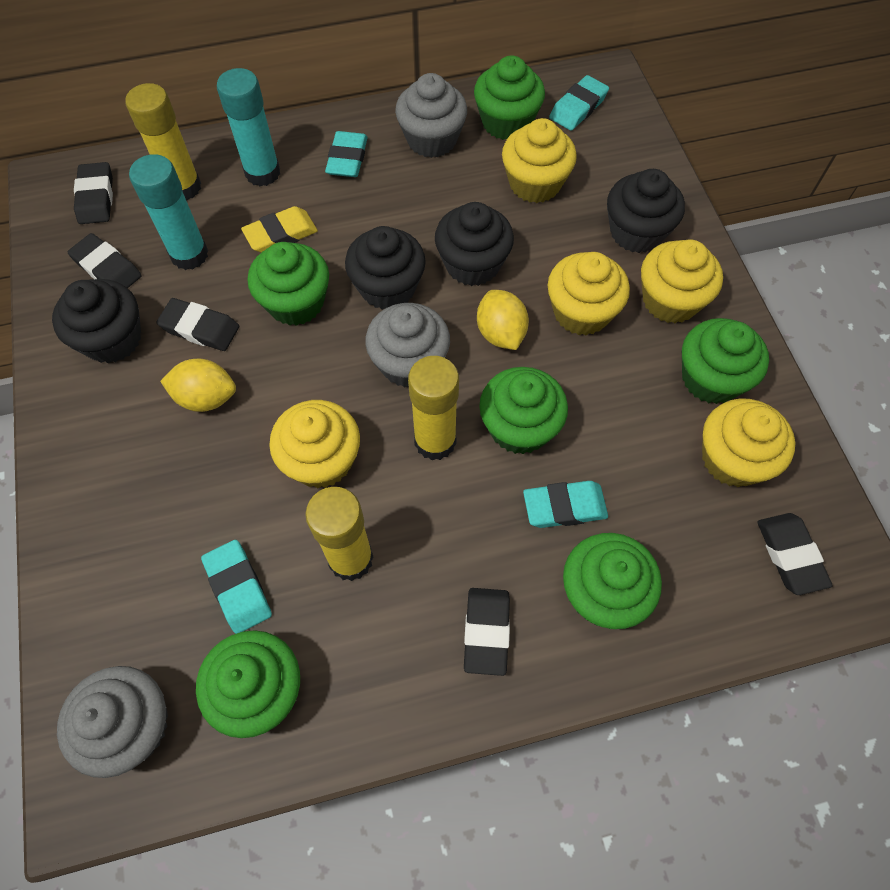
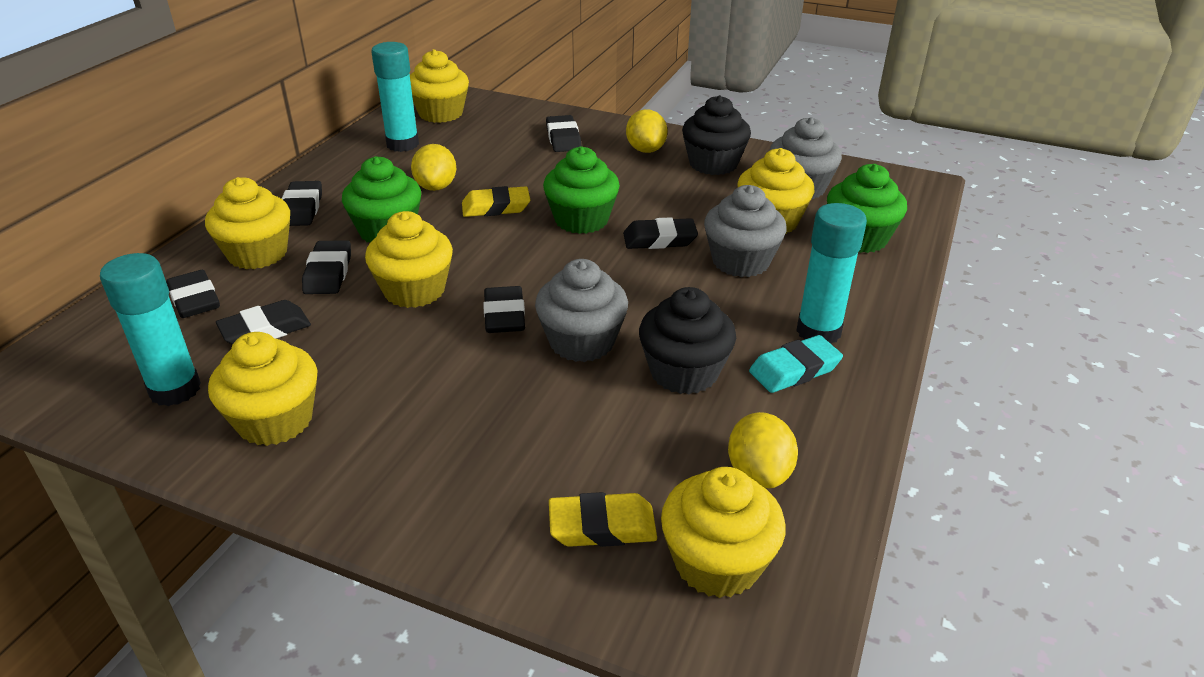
black cupcake: 4 -> 2
black eraser: 5 -> 7
green cupcake: 6 -> 3
turquoise eraser: 4 -> 1
turquoise glue stick: 2 -> 3
yellow cupcake: 5 -> 6
yellow eraser: 1 -> 2
yellow glue stick: 3 -> 0
yellow lemon: 2 -> 3

